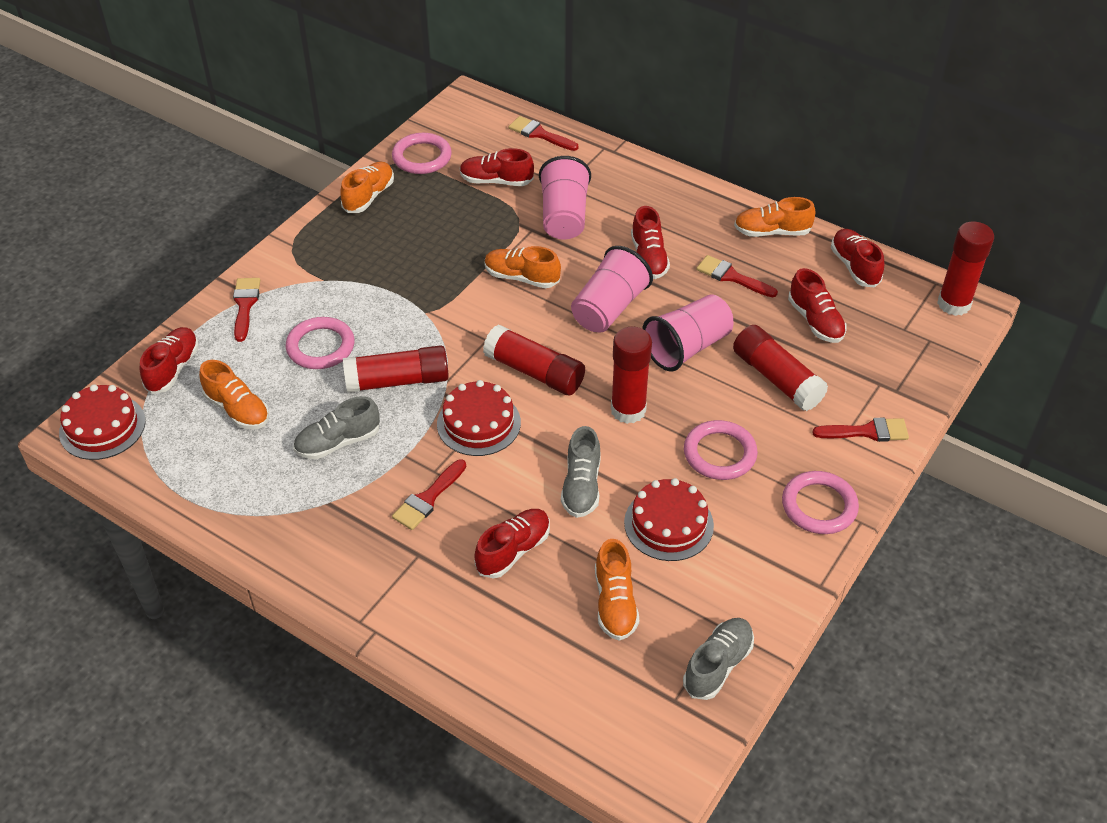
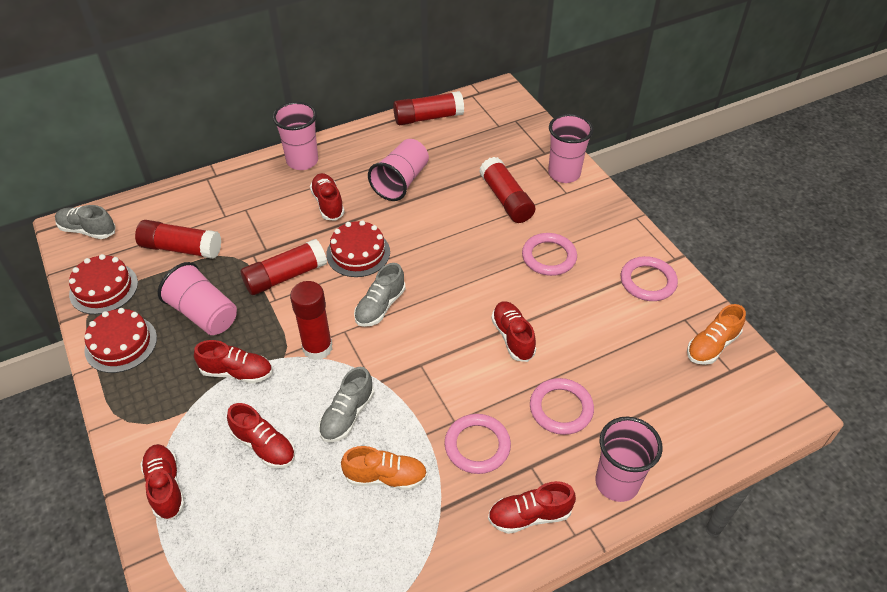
orange shoe: 5 -> 2
pink cup: 3 -> 5
red brush: 5 -> 0

